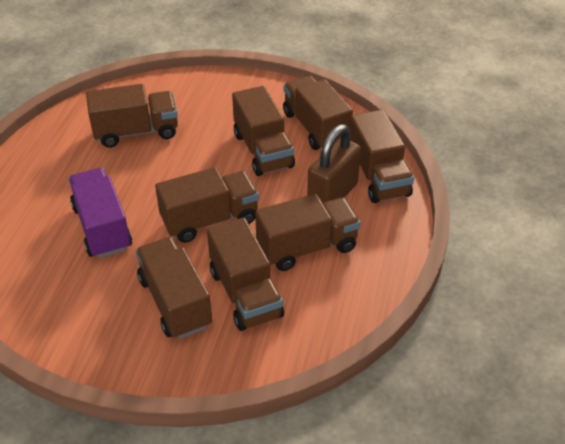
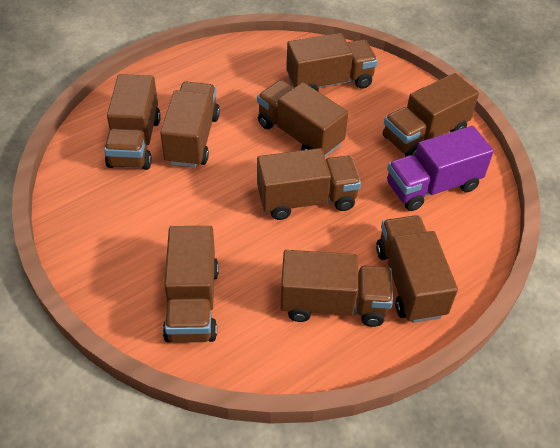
brown padlock: 1 -> 0
brown truck: 8 -> 9

